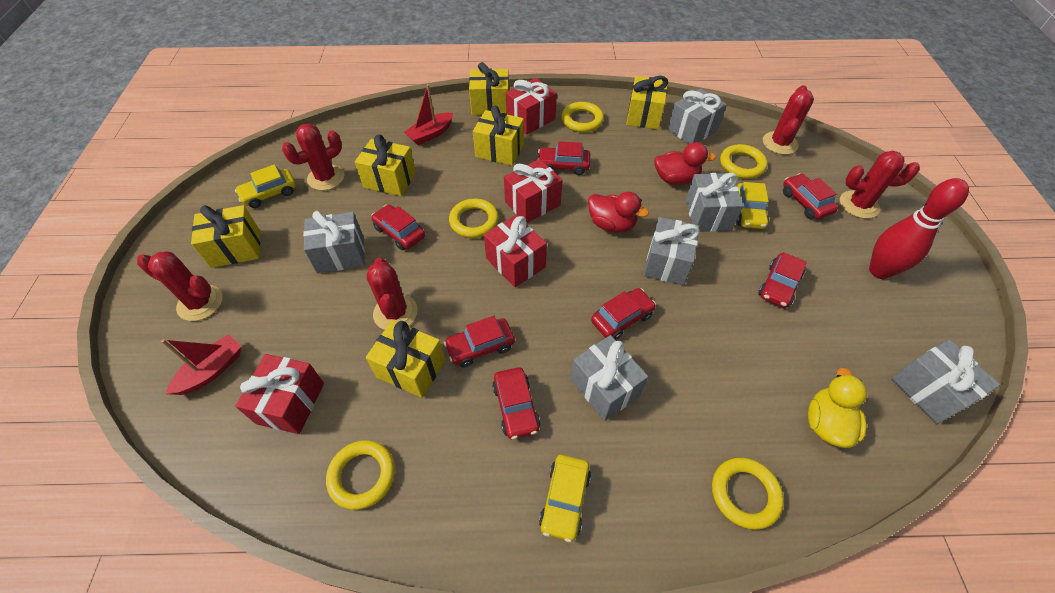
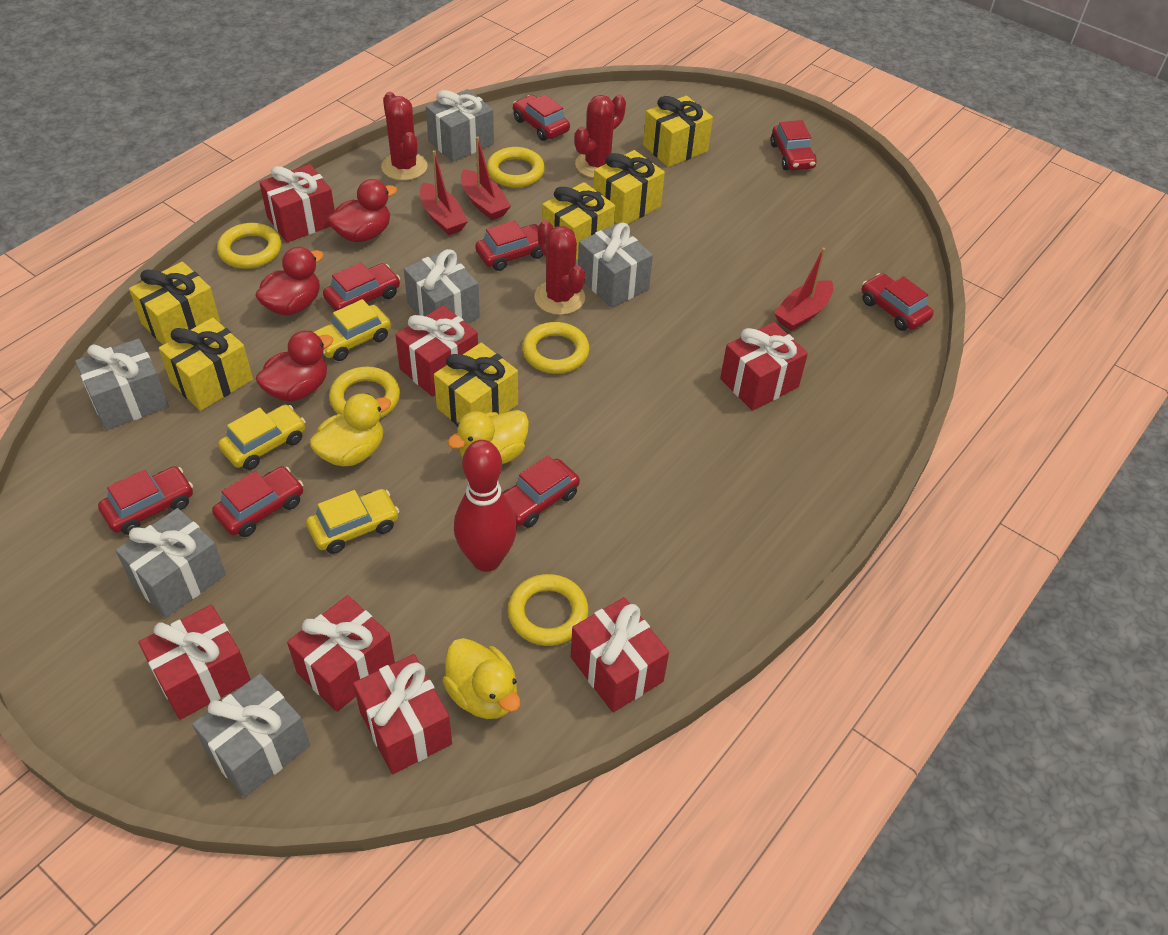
red boat: 2 -> 3
red cactus: 5 -> 3
red car: 7 -> 8
red duck: 2 -> 3
red gift: 4 -> 7
yellow duck: 1 -> 3

